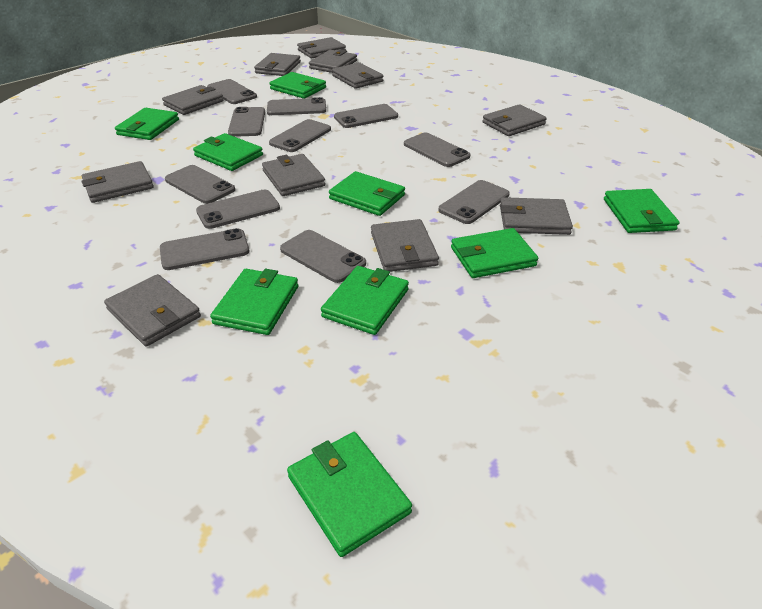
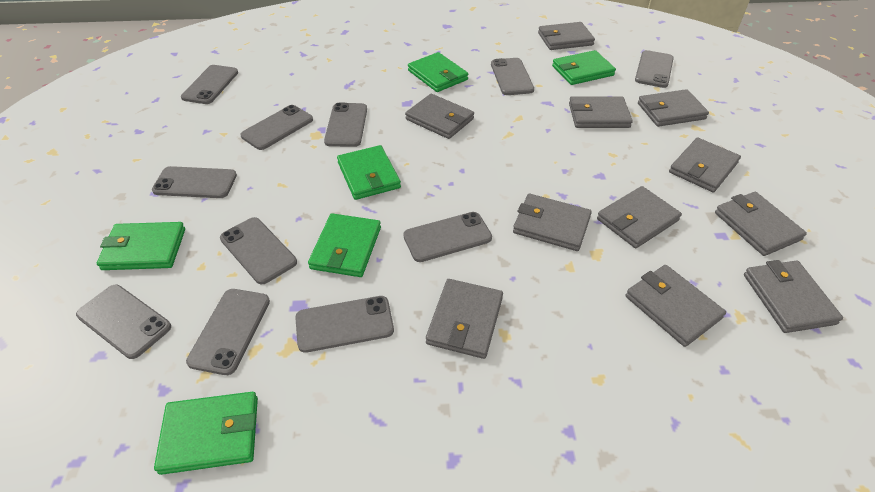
green wallet: 9 -> 6

